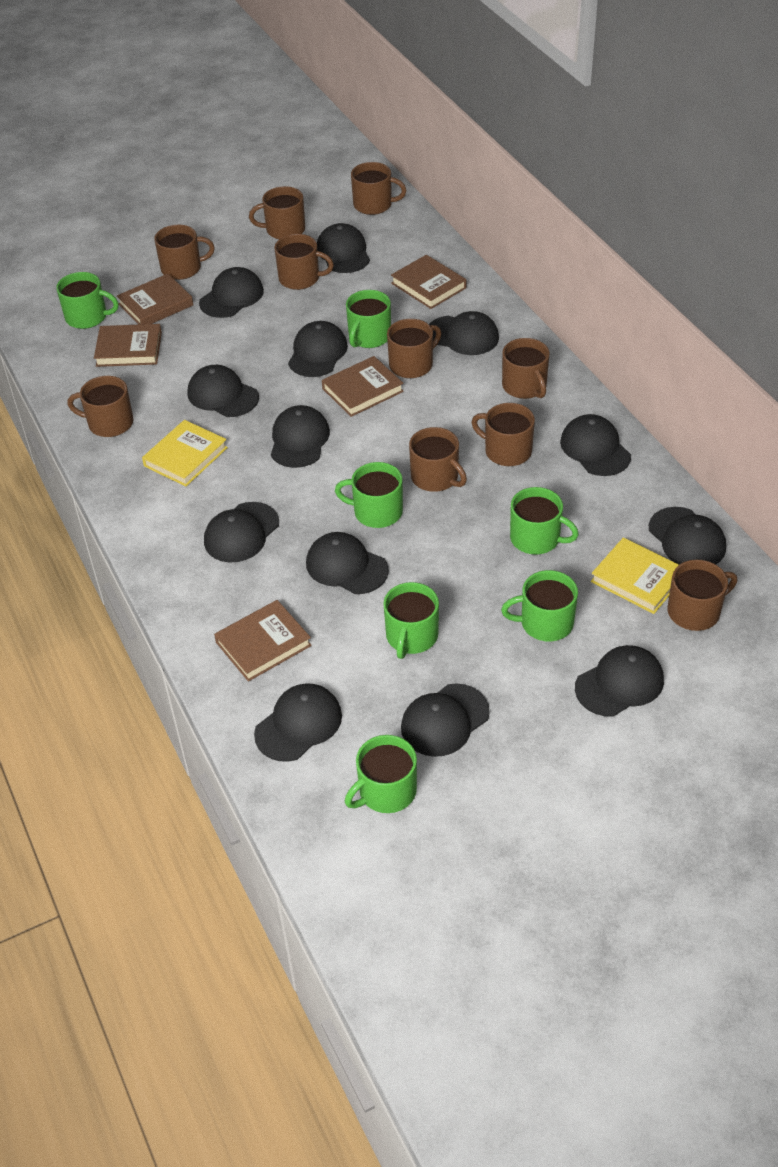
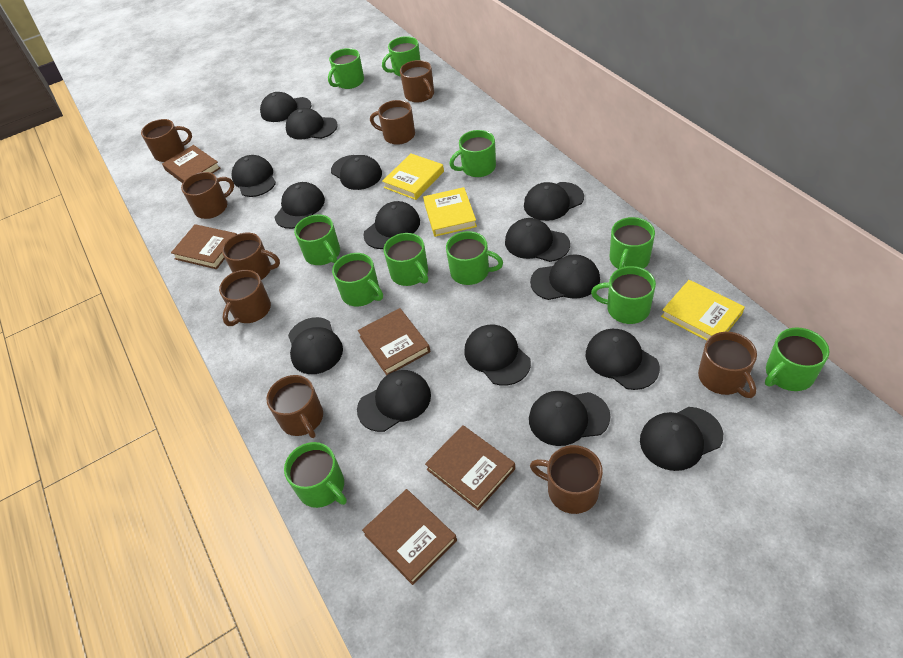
black cap: 13 -> 15
brown mug: 10 -> 9
green mug: 7 -> 11
yellow book: 2 -> 3

